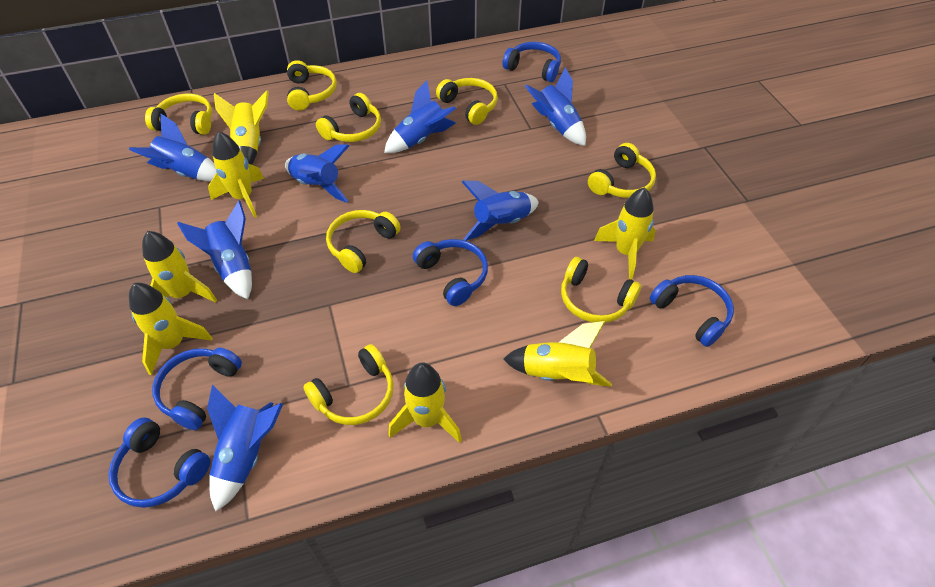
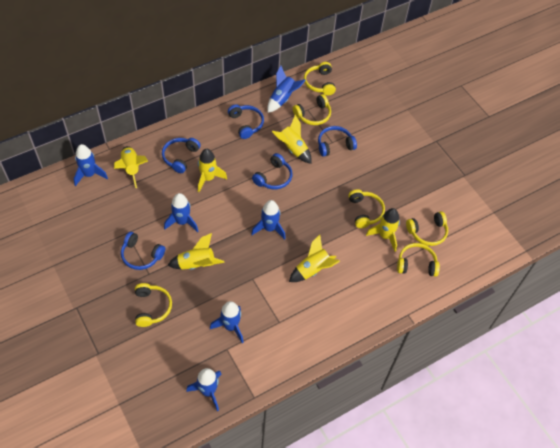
blue rocket: 7 -> 6
yellow headphones: 8 -> 6
yellow rocket: 7 -> 6

